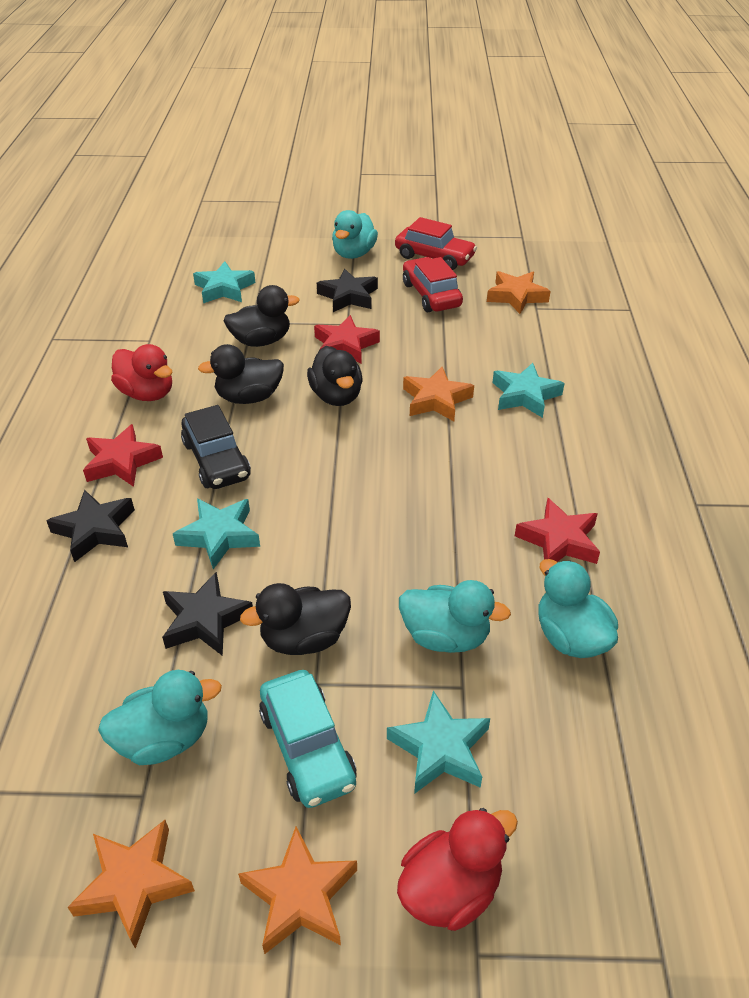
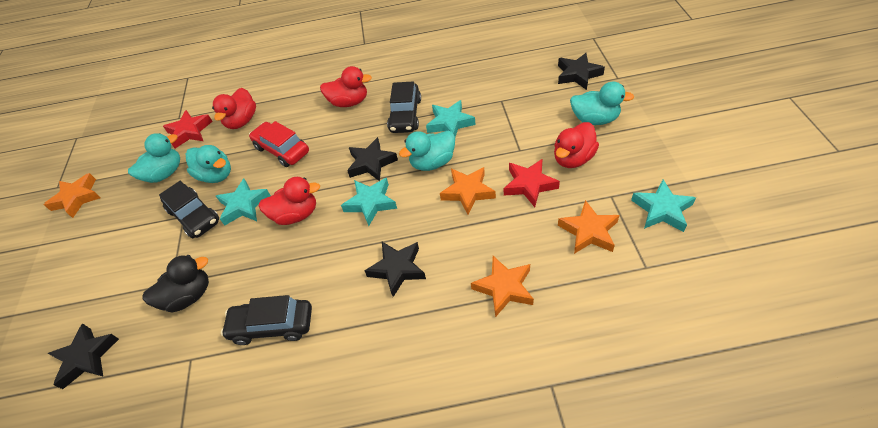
black car: 1 -> 3
black duck: 4 -> 1
black star: 3 -> 4
red car: 2 -> 1
red duck: 2 -> 4
red star: 3 -> 2
turquoise car: 1 -> 0

